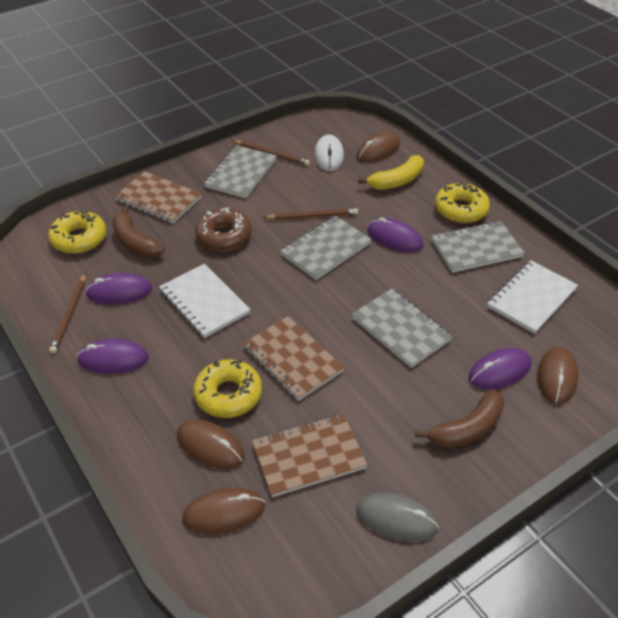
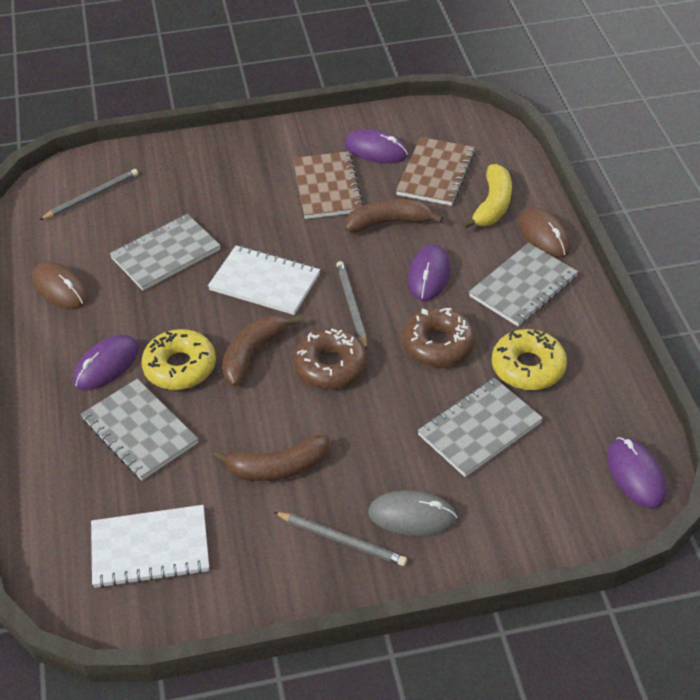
brown banana: 2 -> 3
brown donut: 1 -> 2
brown mouse: 4 -> 2
brown notebook: 3 -> 2
brown pencil: 3 -> 0
grey pencil: 0 -> 3
white mouse: 1 -> 0
yellow donut: 3 -> 2

